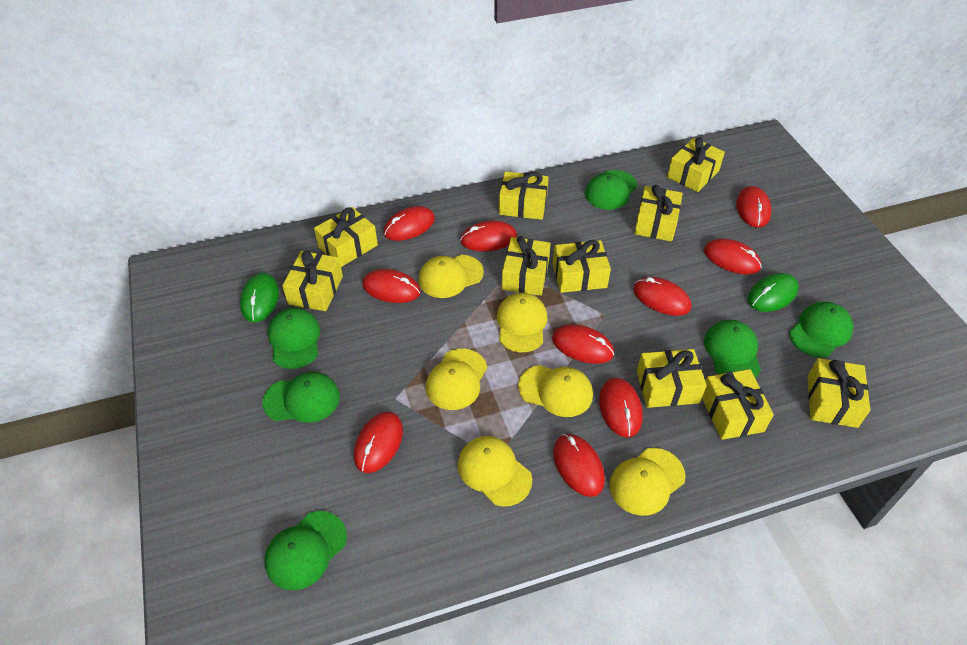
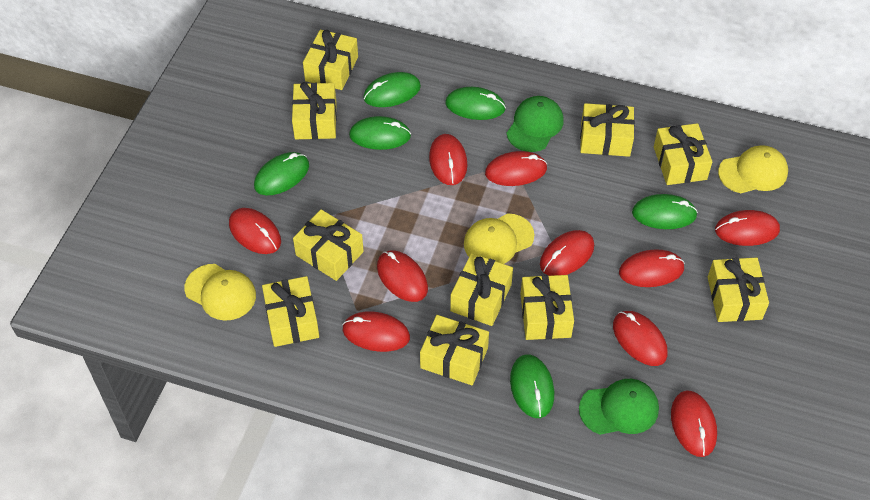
green cap: 6 -> 2
green mouse: 2 -> 6
yellow cap: 6 -> 3

